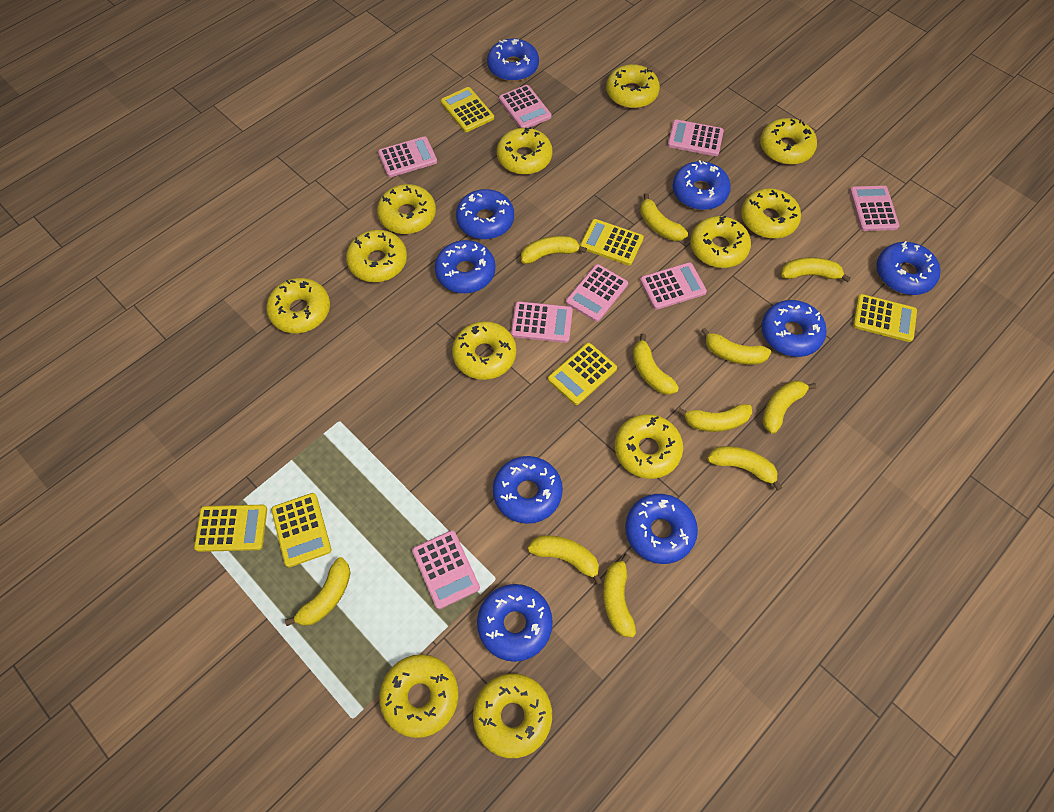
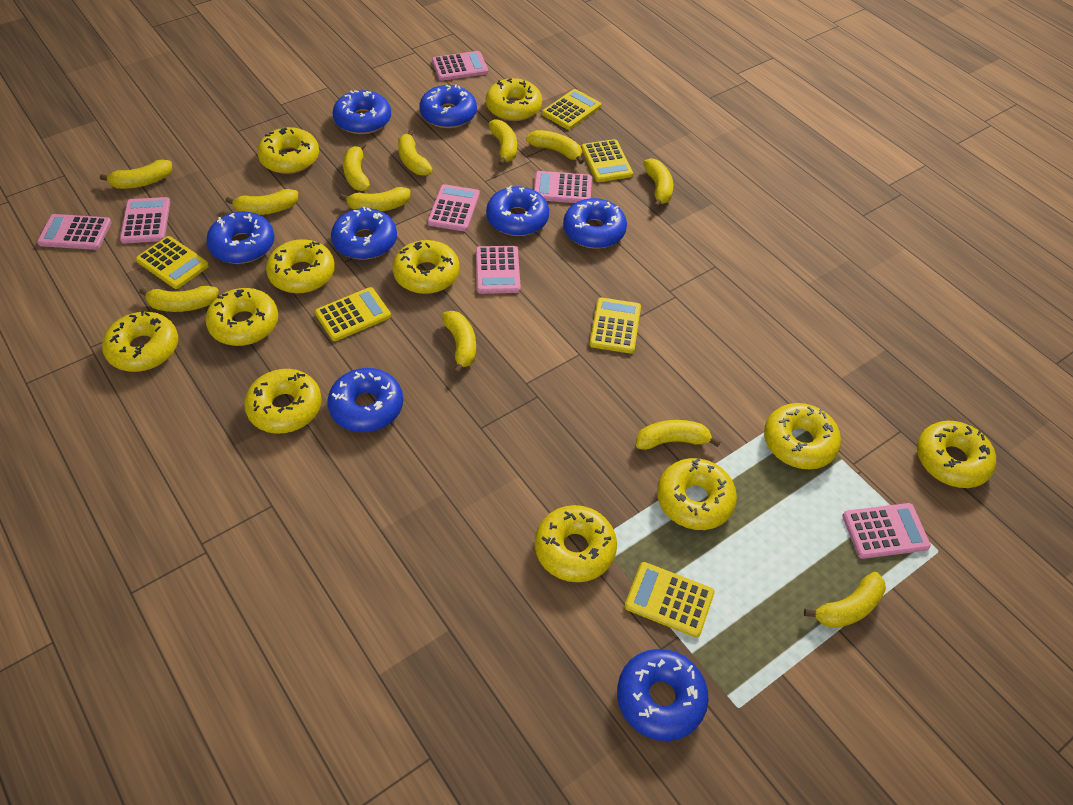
blue donut: 9 -> 8
pink calculator: 8 -> 7
yellow banana: 11 -> 12
yellow donut: 12 -> 11

